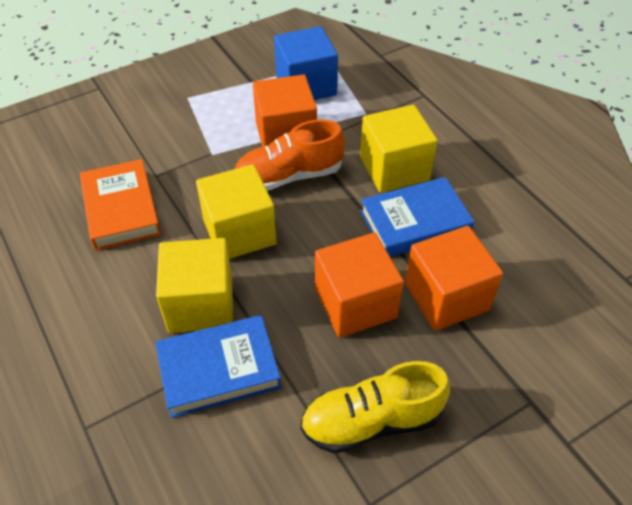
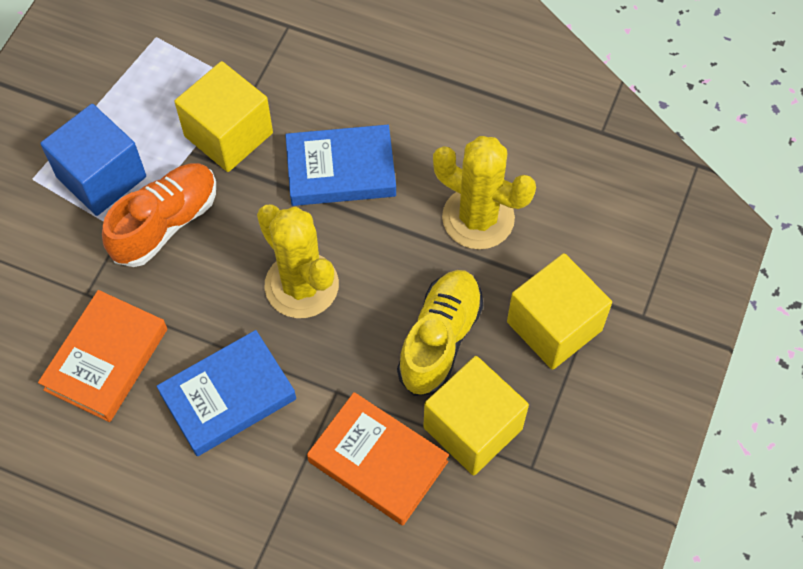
orange book: 1 -> 2
orange cube: 3 -> 0
yellow cactus: 0 -> 2

